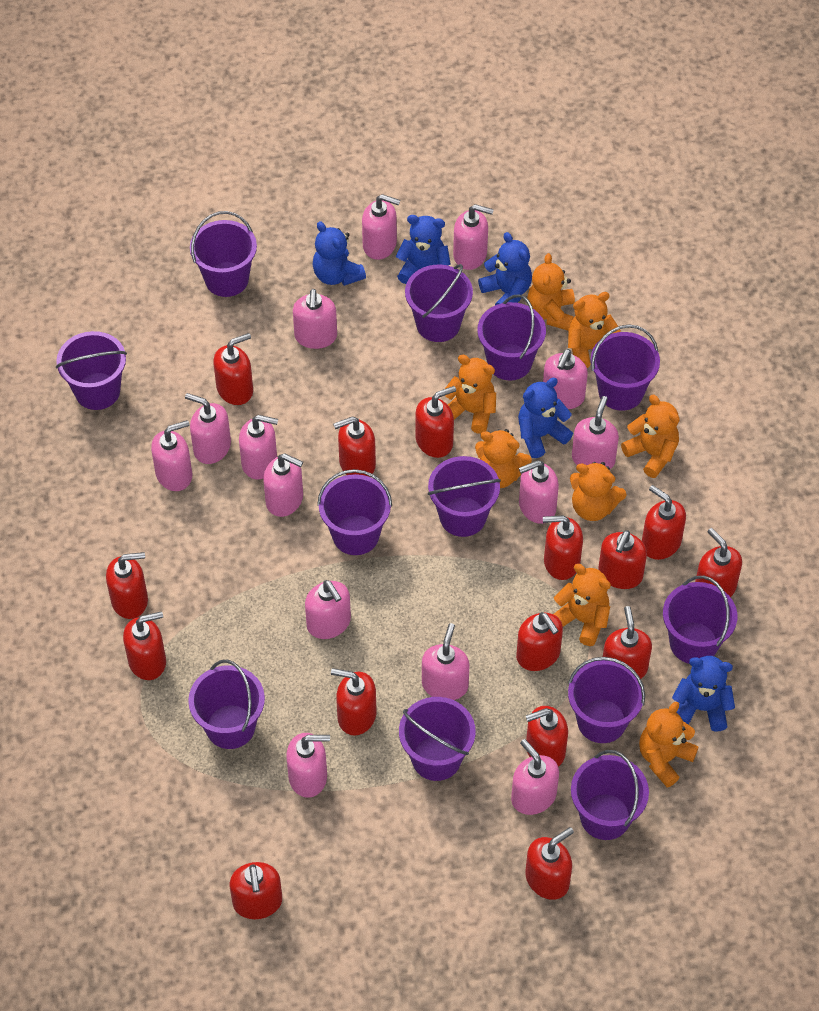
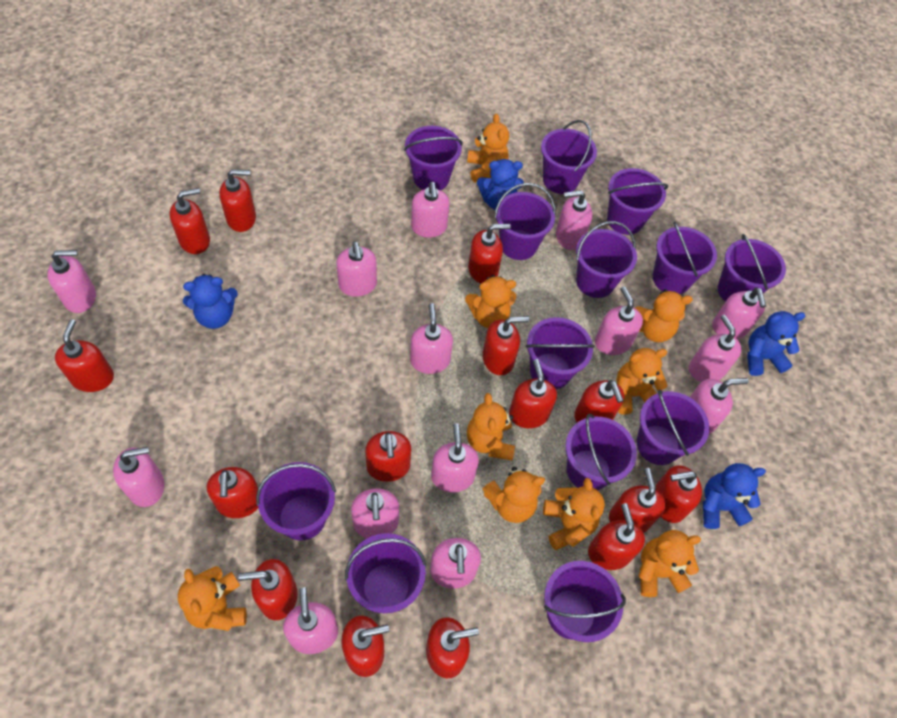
blue teddy bear: 5 -> 4
orange teddy bear: 8 -> 9
purple bucket: 12 -> 13

